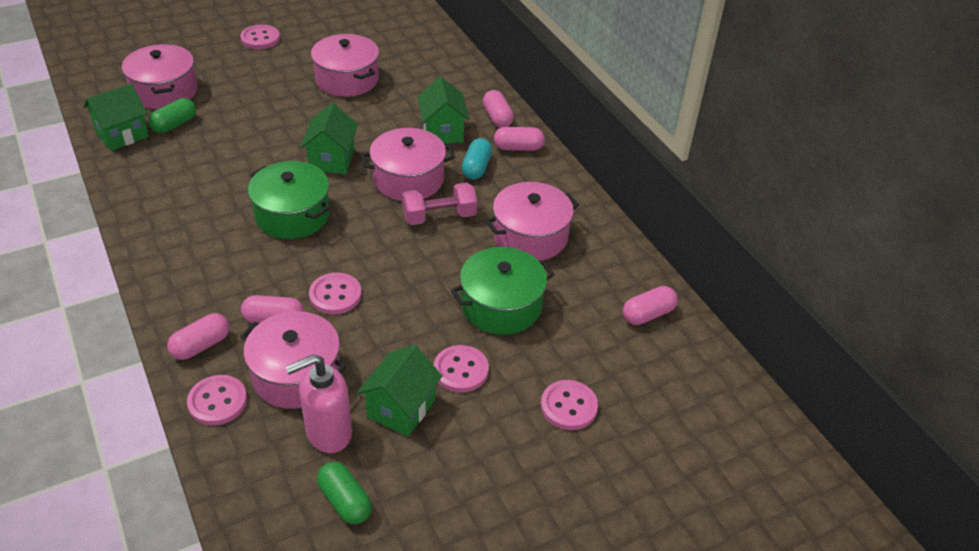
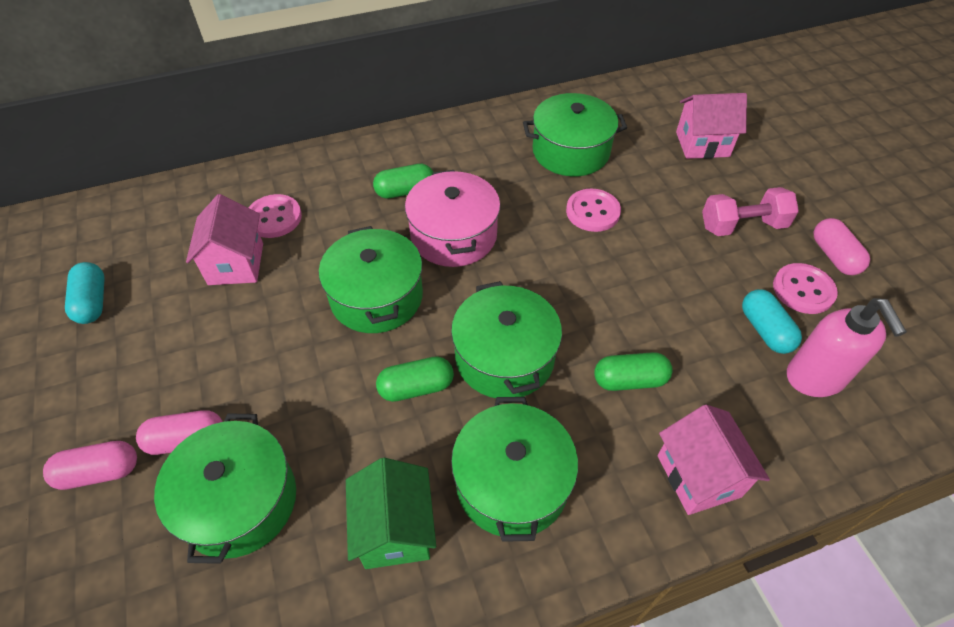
green capsule: 2 -> 3
green house: 4 -> 1
green pot: 2 -> 5
pink button: 5 -> 3
pink capsule: 5 -> 3
pink house: 0 -> 3
pink pot: 5 -> 1
turquoise capsule: 1 -> 2

